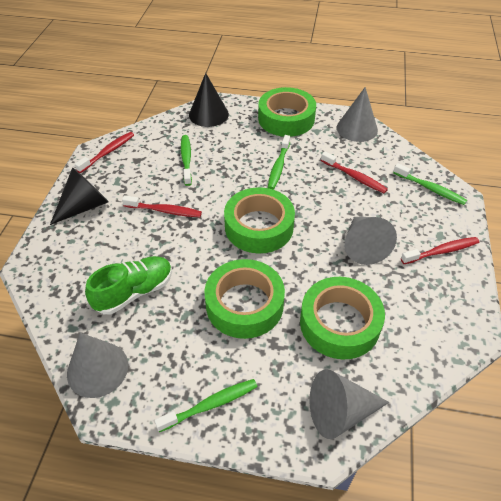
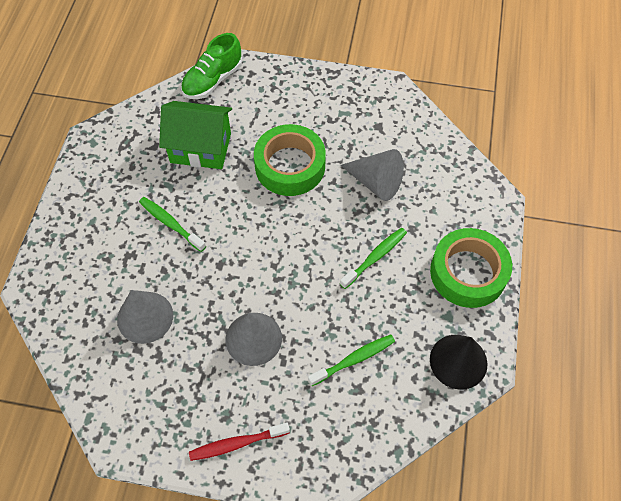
black cone: 2 -> 1
green house: 0 -> 1
green tape: 4 -> 2
green toothbrush: 4 -> 3
grey cone: 4 -> 3
red toothbrush: 4 -> 1

